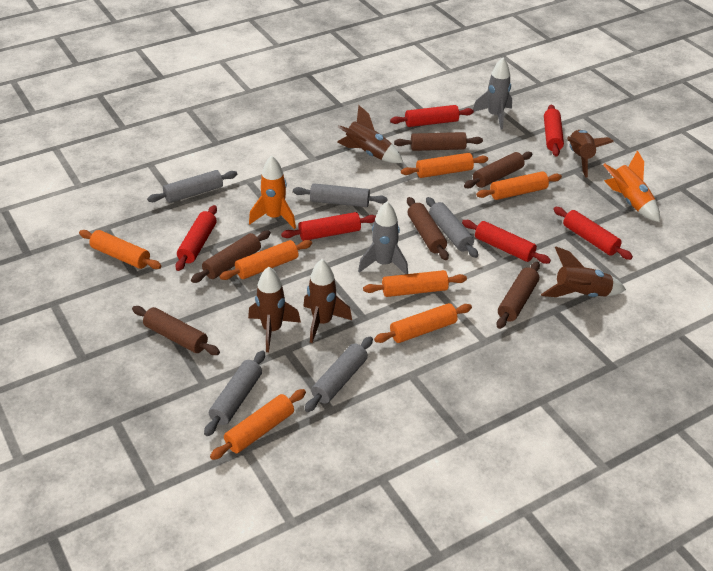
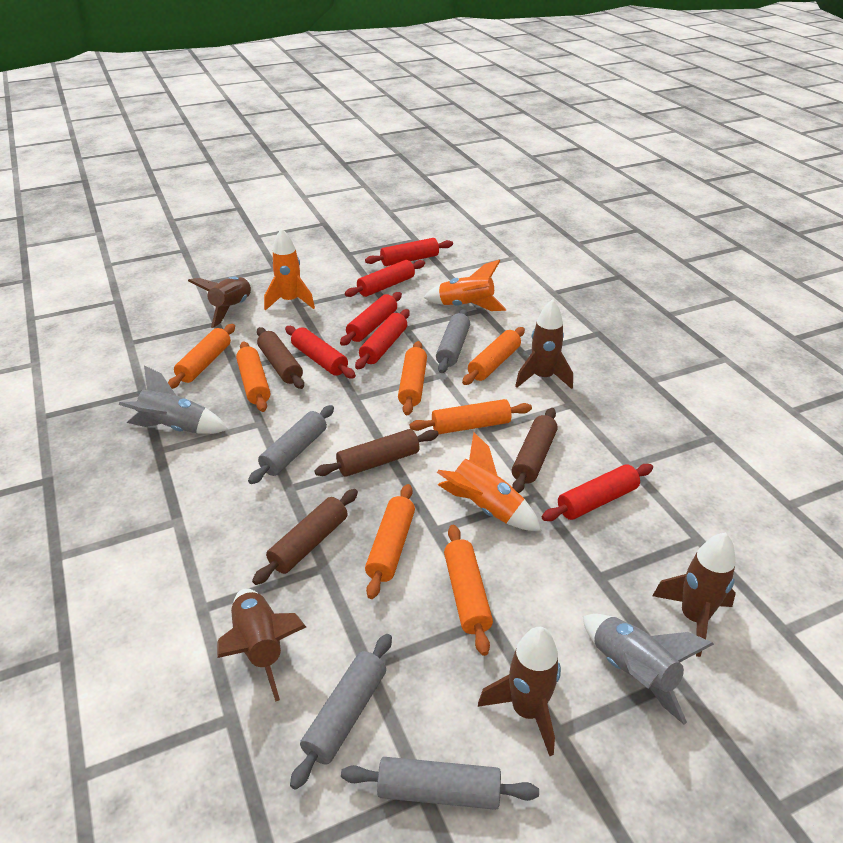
brown rolling pin: 6 -> 4
grey rolling pin: 5 -> 4
orange rocket: 2 -> 3

